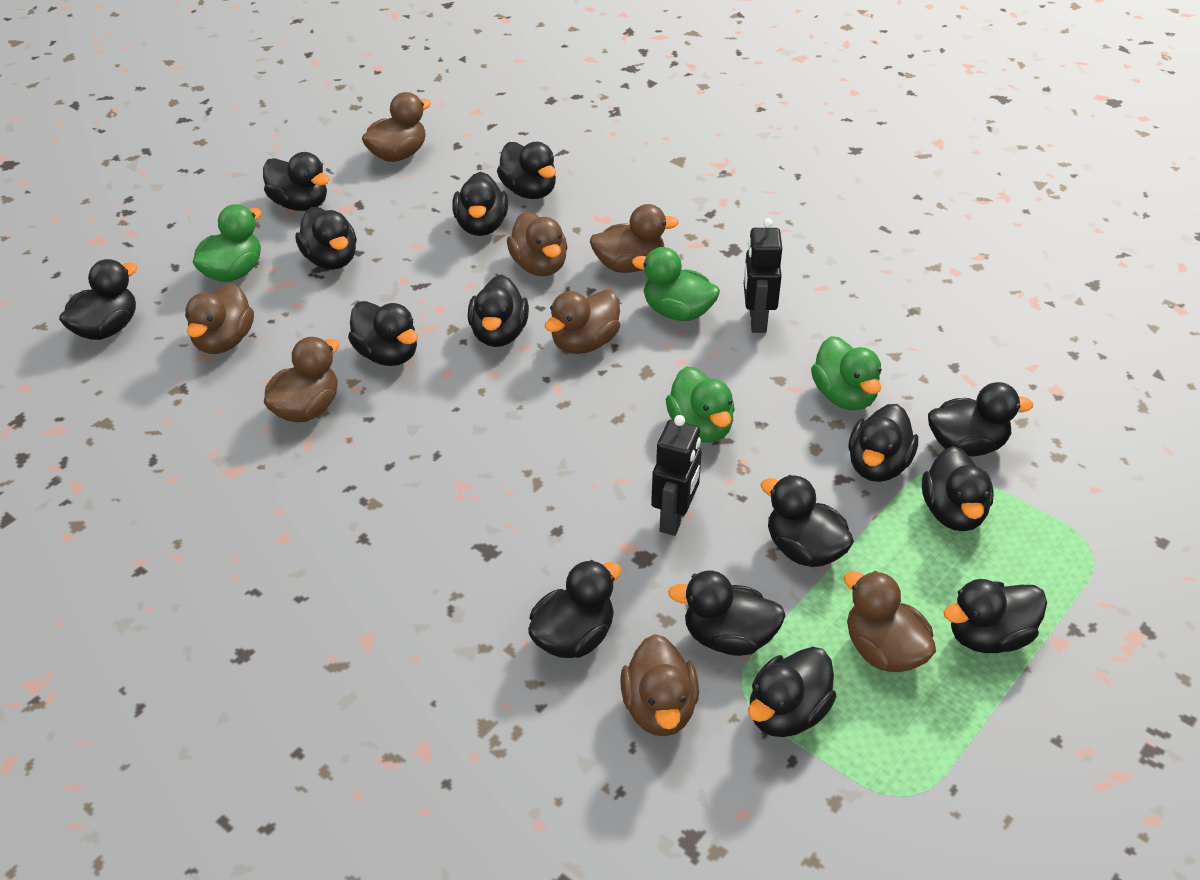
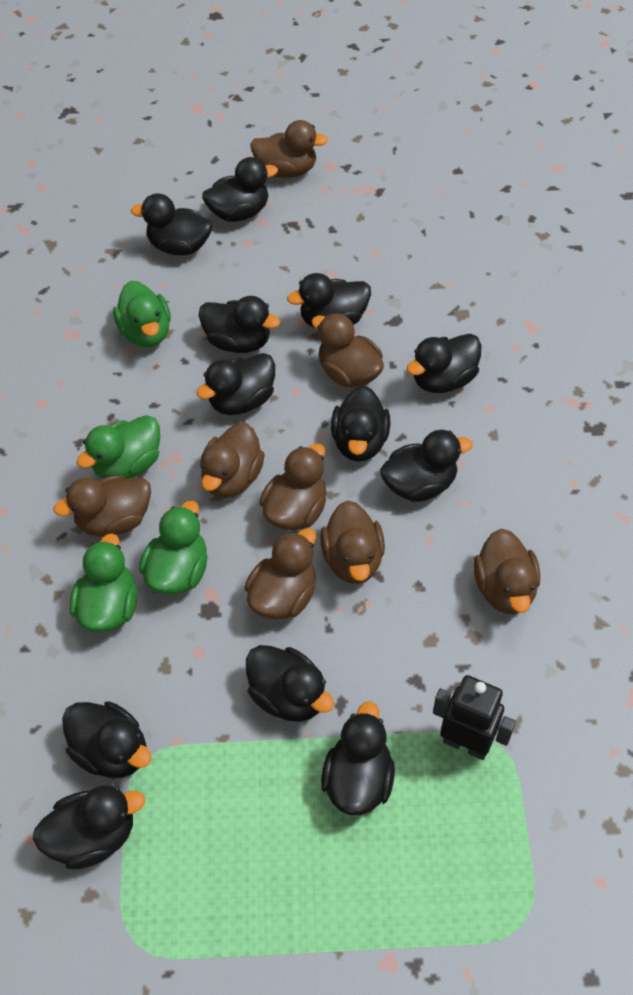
black duck: 15 -> 12
black robot: 2 -> 1

